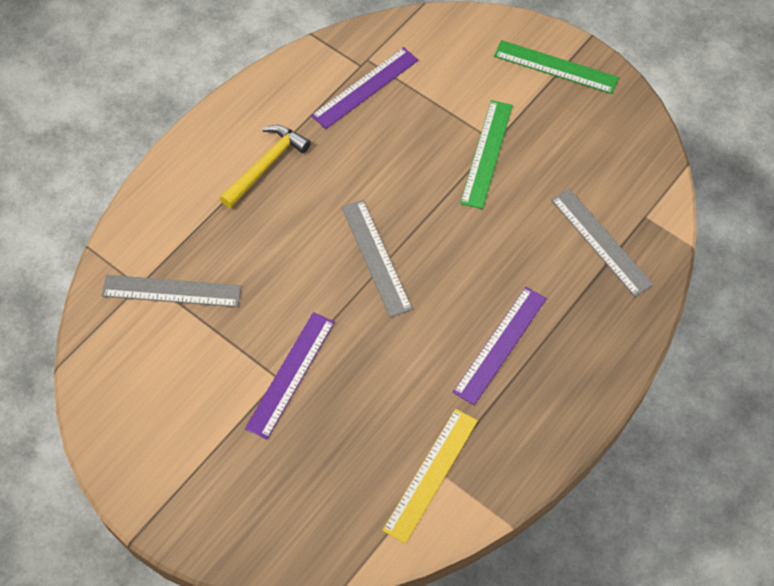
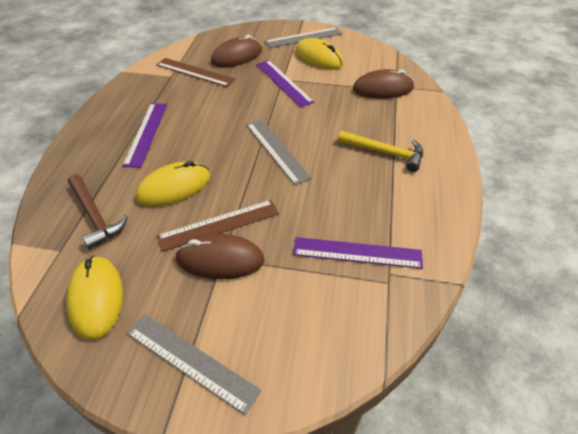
brown hammer: 0 -> 1
brown mouse: 0 -> 3
brown ruler: 0 -> 2
green ruler: 2 -> 0
yellow mouse: 0 -> 3
yellow ruler: 1 -> 0

